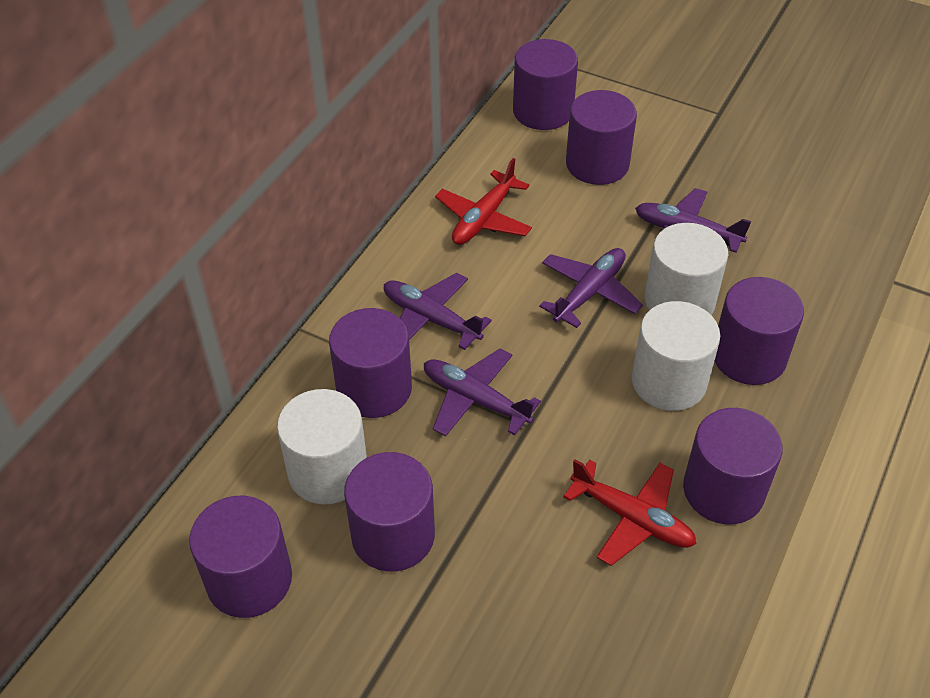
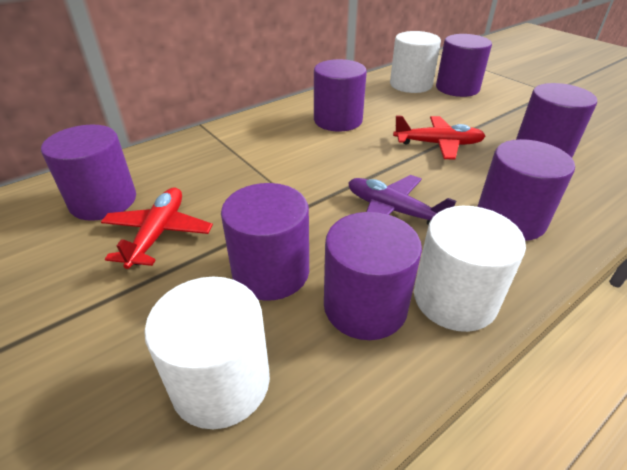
purple plane: 4 -> 1

